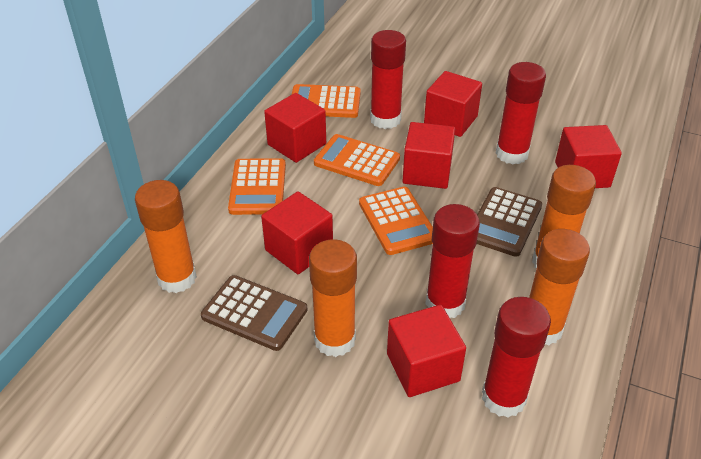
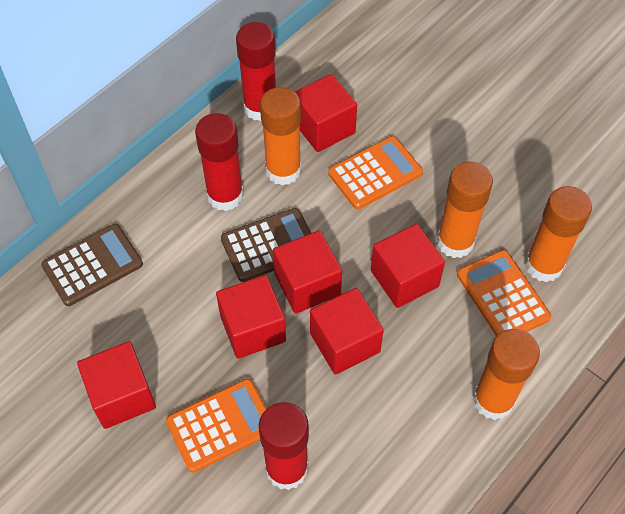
orange calculator: 4 -> 3
red glue stick: 4 -> 3

